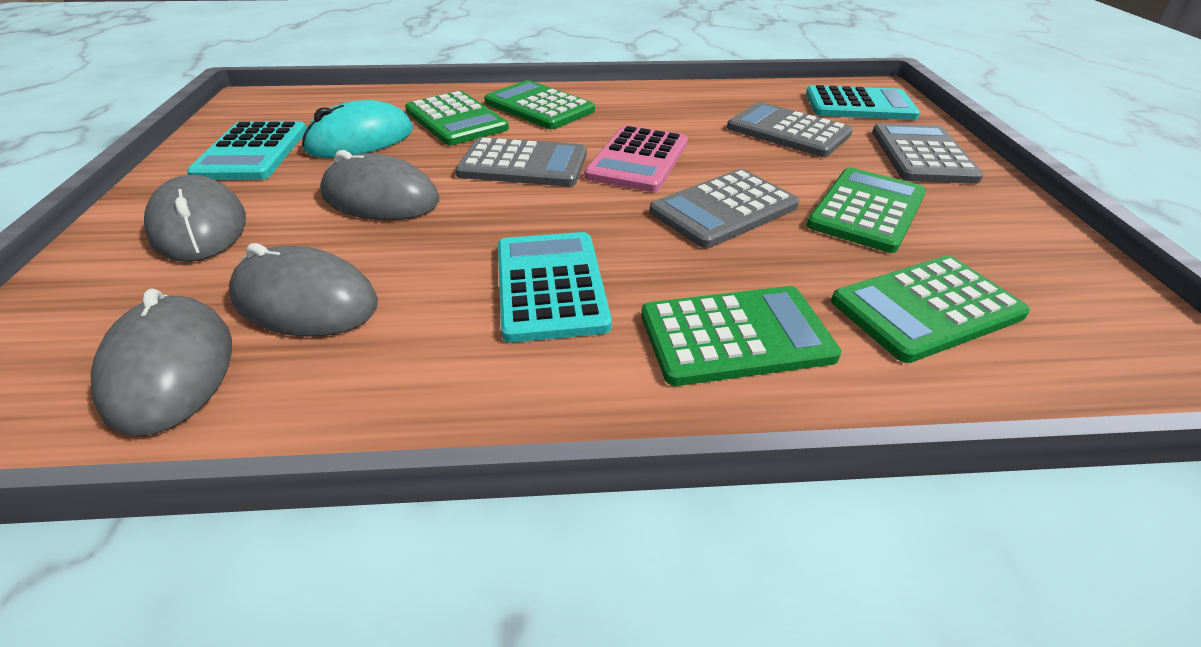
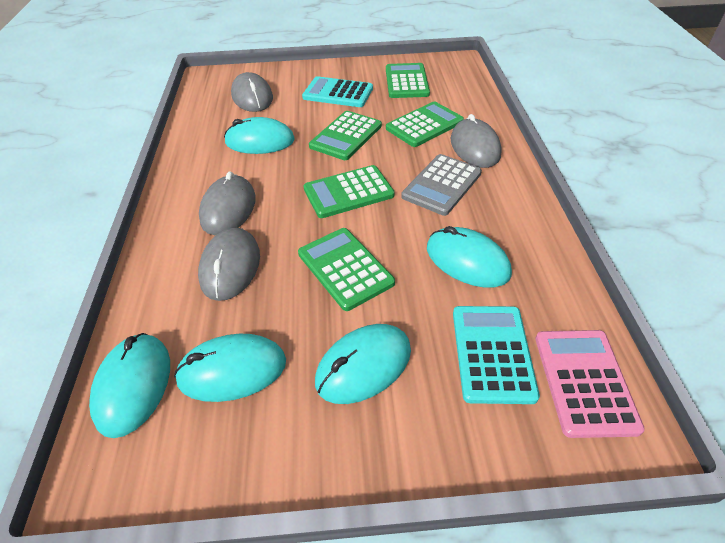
grey calculator: 4 -> 1
turquoise calculator: 3 -> 2
turquoise mouse: 1 -> 5

